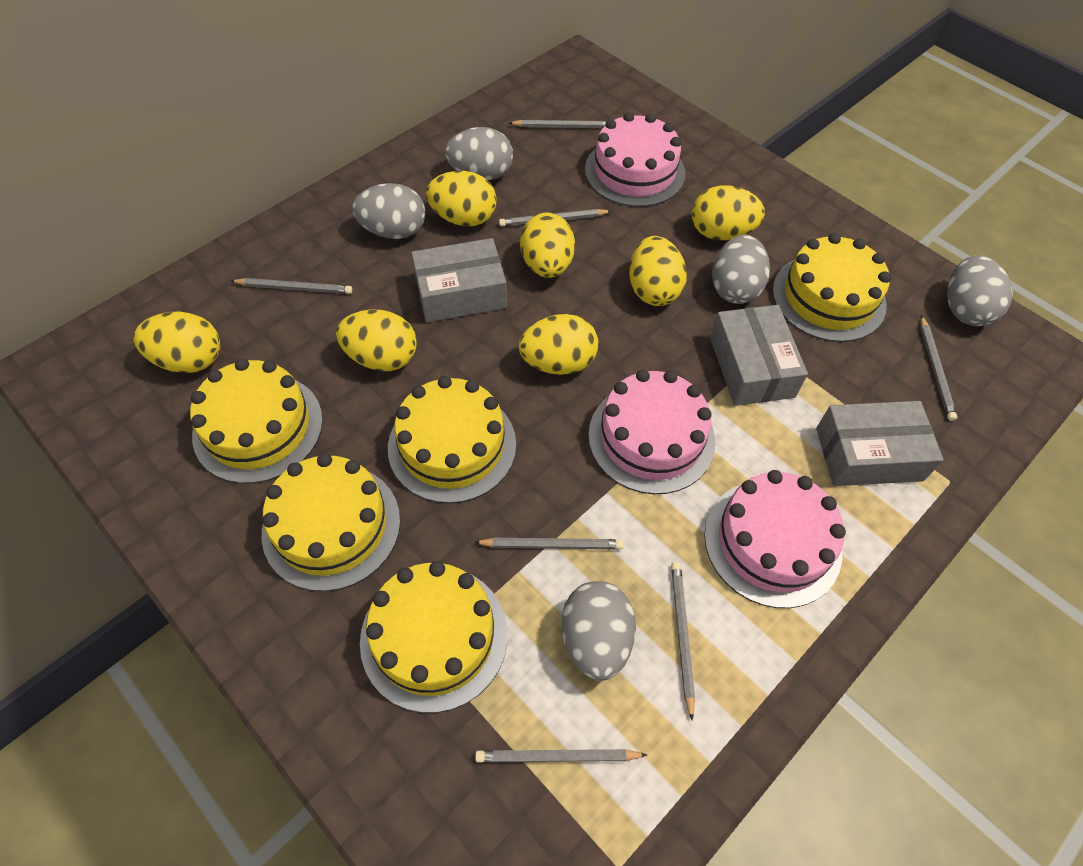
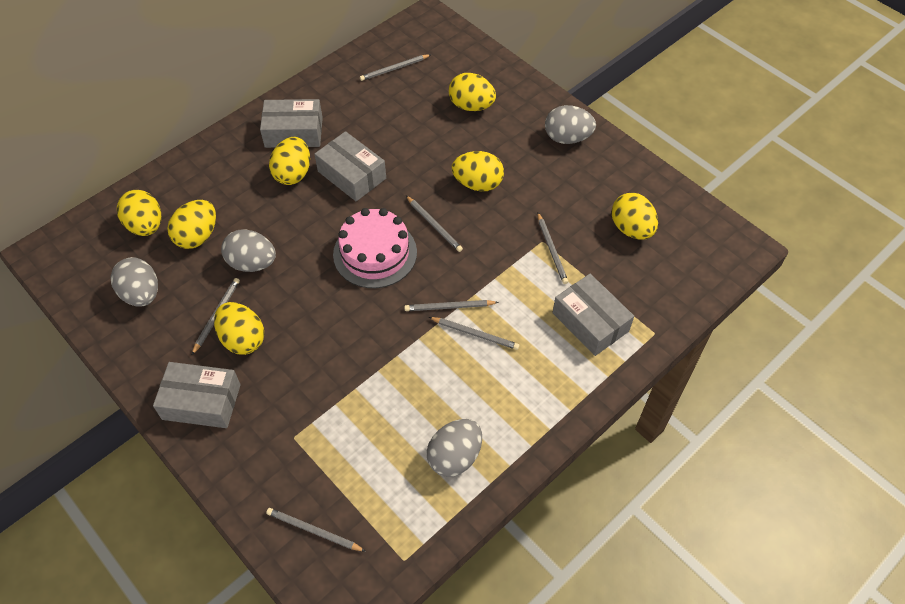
grey box: 3 -> 4
grey egg: 5 -> 4
pink cake: 3 -> 1
yellow cake: 5 -> 0

